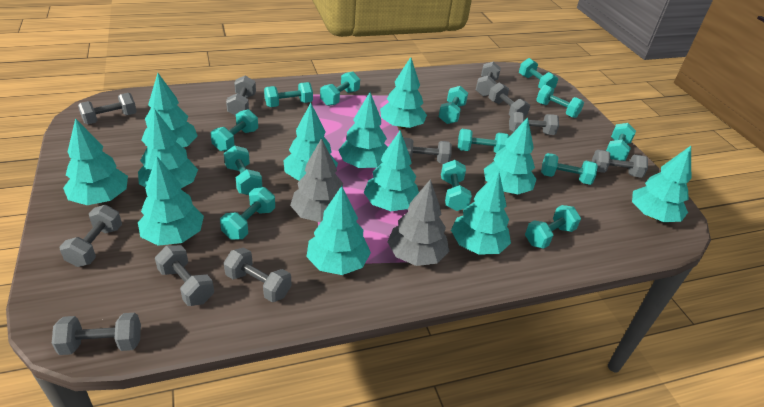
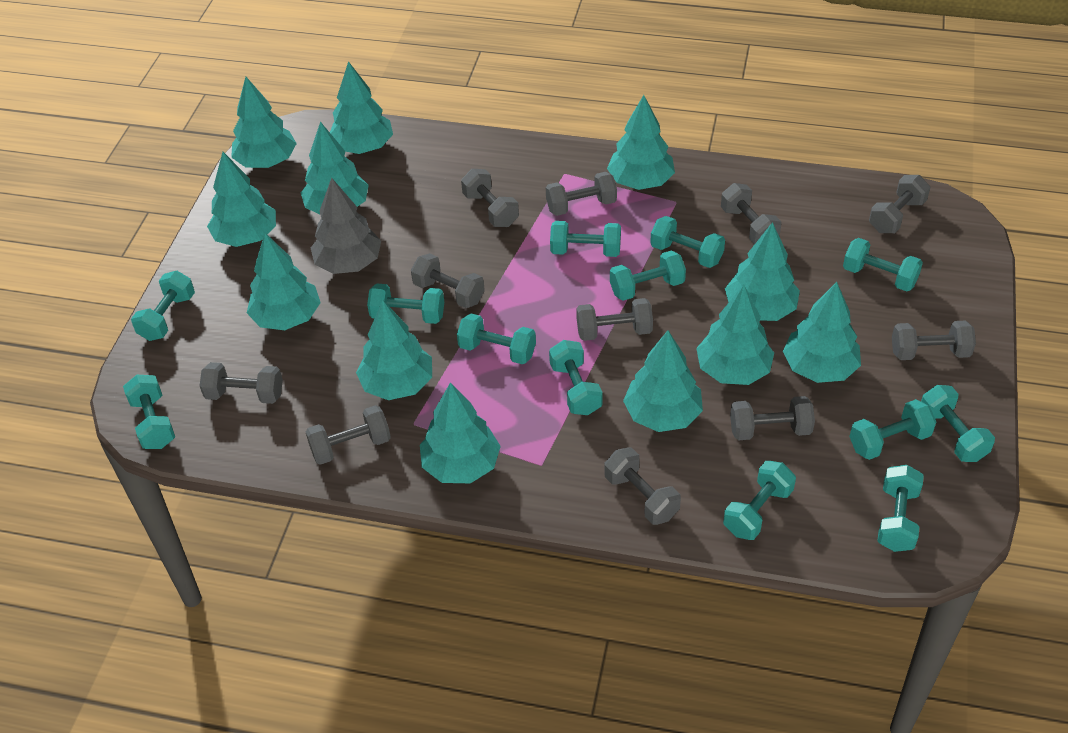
grey tree: 2 -> 1

